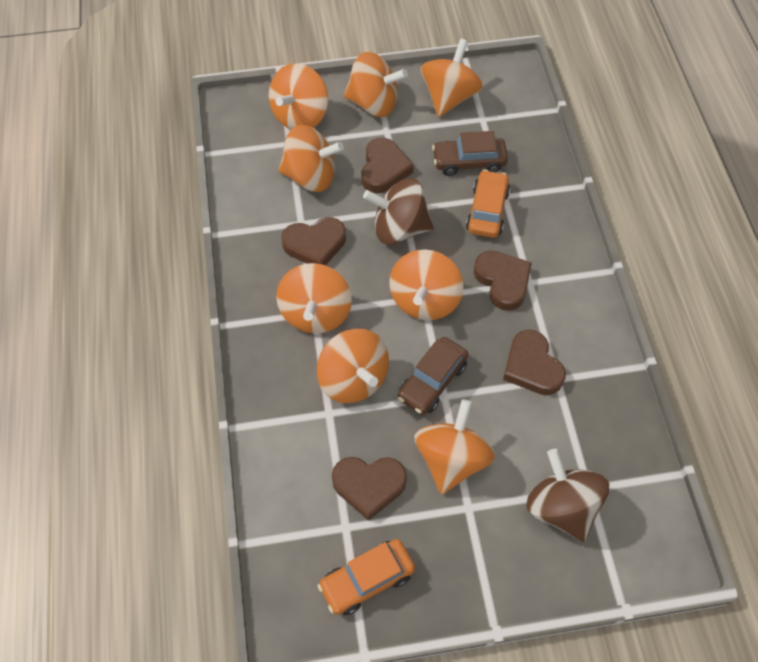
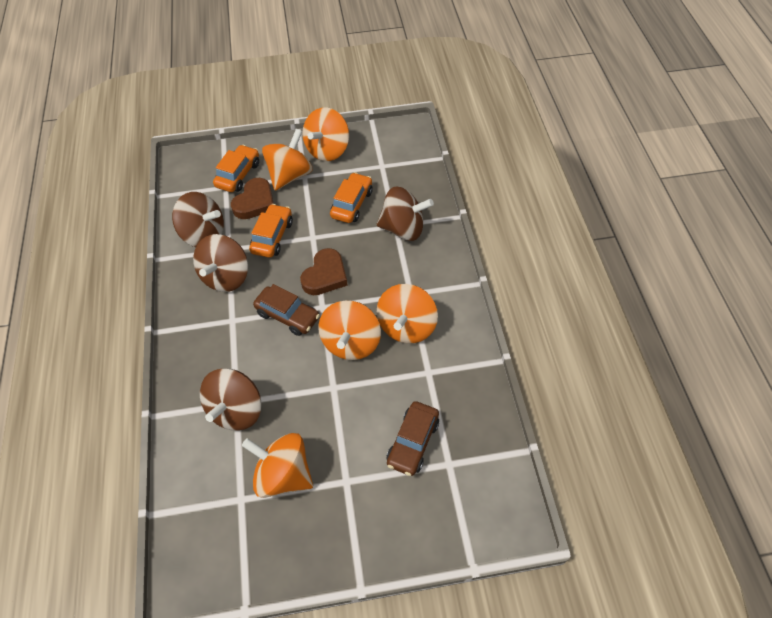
brown heart: 5 -> 2
brown spinning top: 2 -> 4
orange car: 2 -> 3
orange spinning top: 8 -> 5

